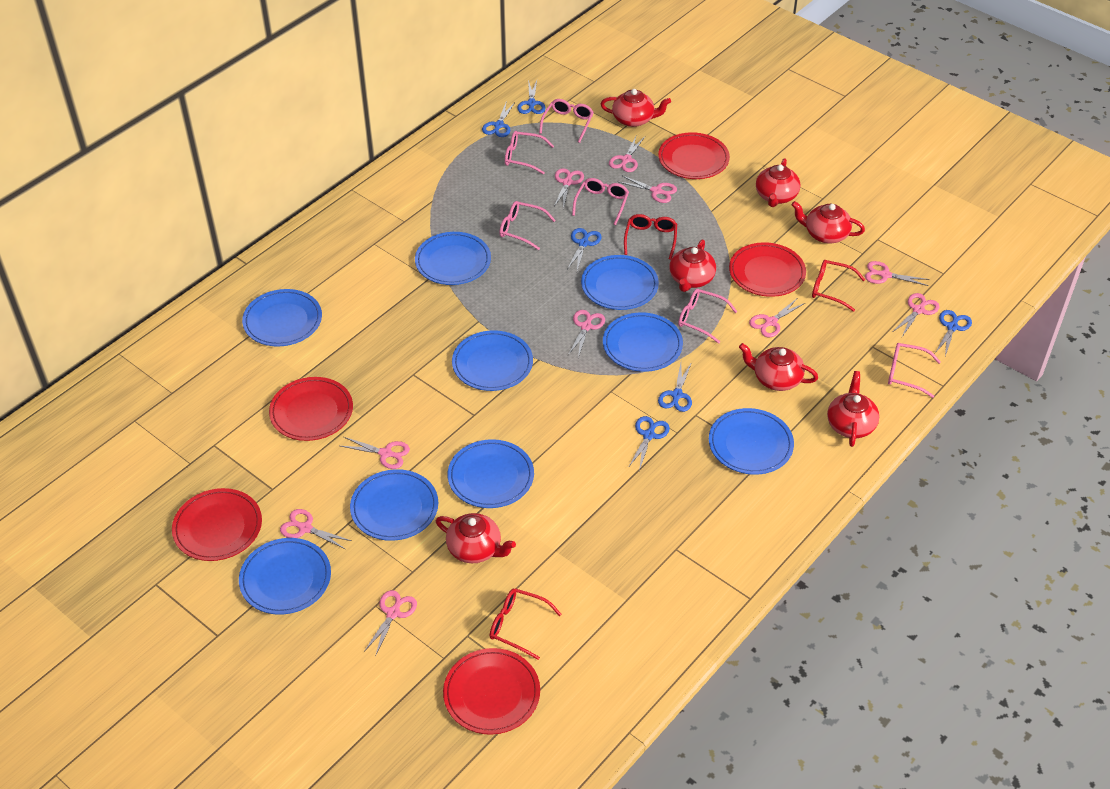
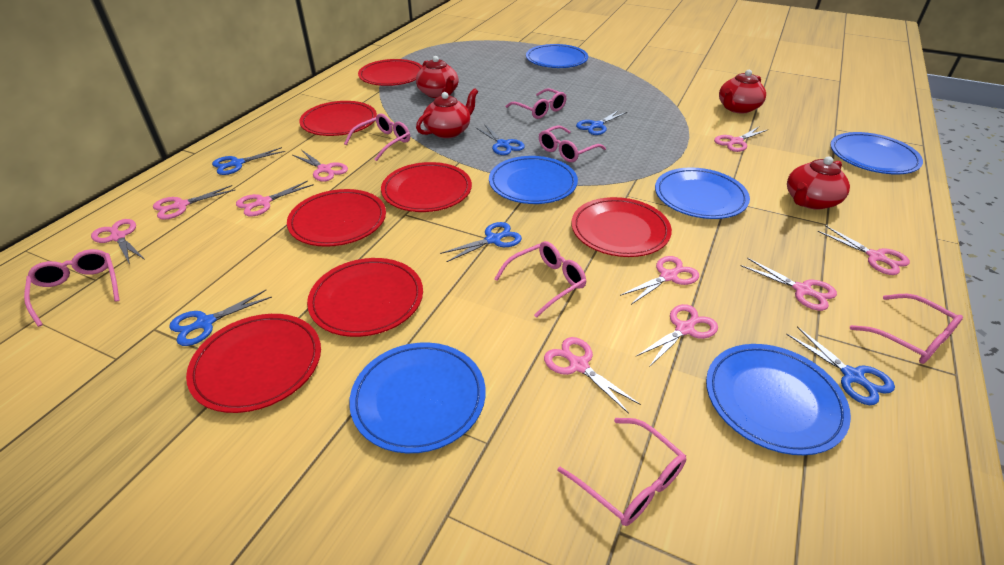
blue plate: 9 -> 6
pink glasses: 6 -> 7
red glasses: 3 -> 0
red plate: 5 -> 7
red teapot: 7 -> 4

